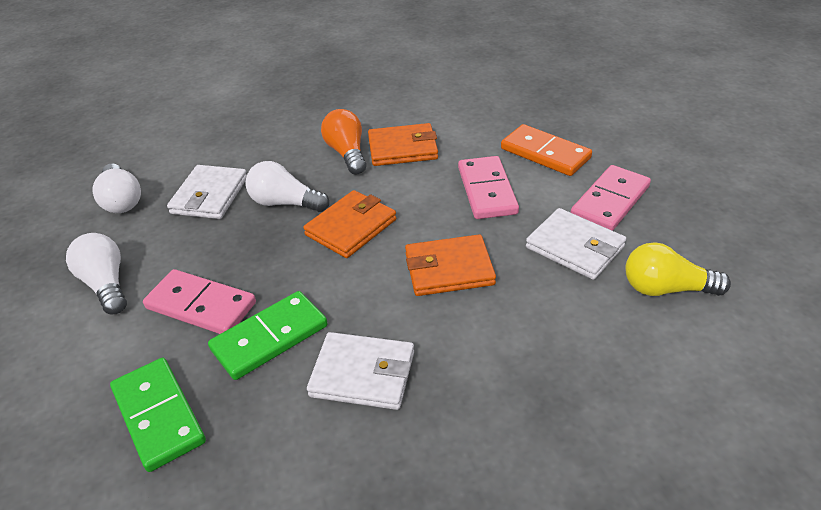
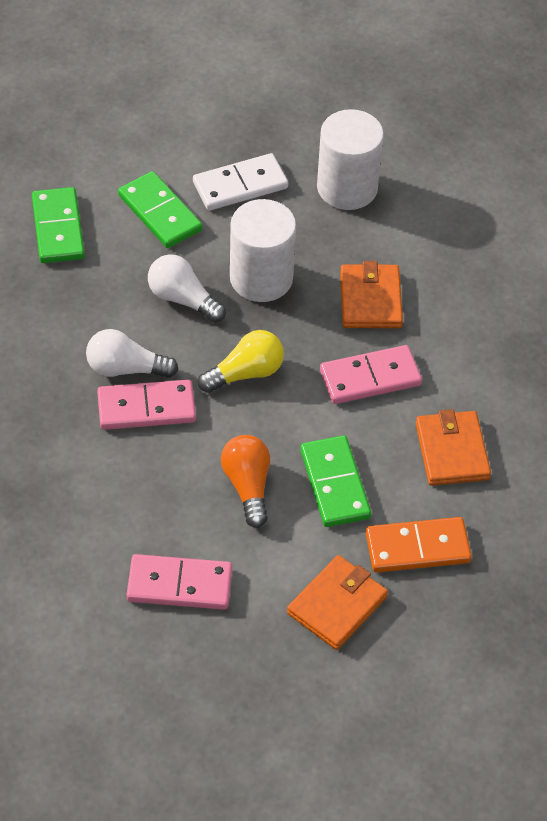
green domino: 2 -> 3
white cylinder: 0 -> 2
white domino: 0 -> 1
white light bulb: 3 -> 2
white wallet: 3 -> 0

